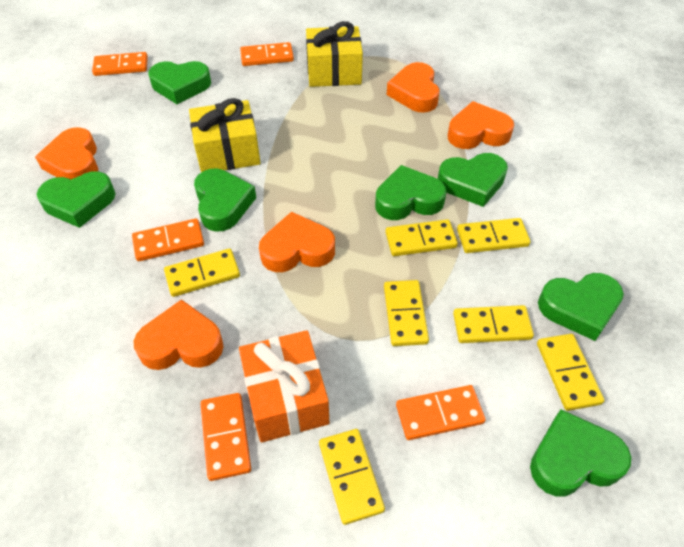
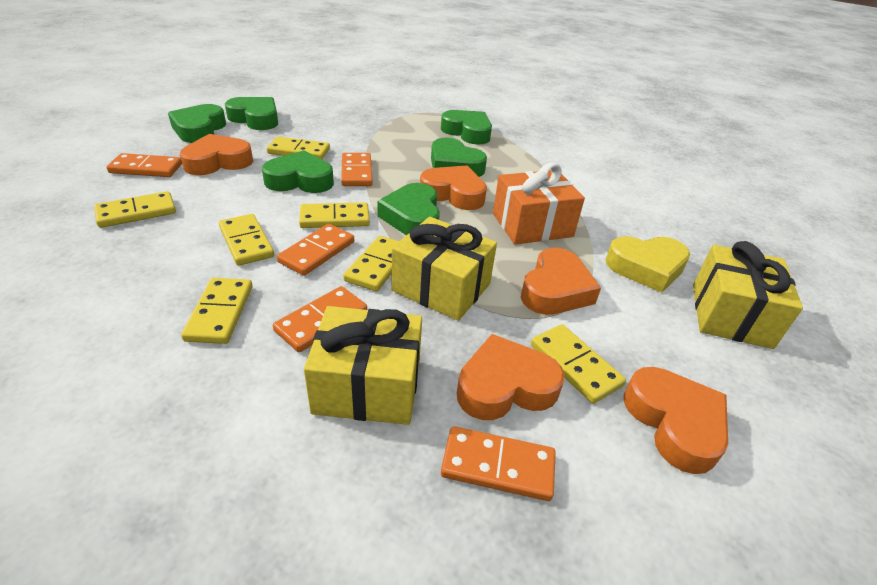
green heart: 7 -> 6
yellow gift: 2 -> 3
yellow heart: 0 -> 1

